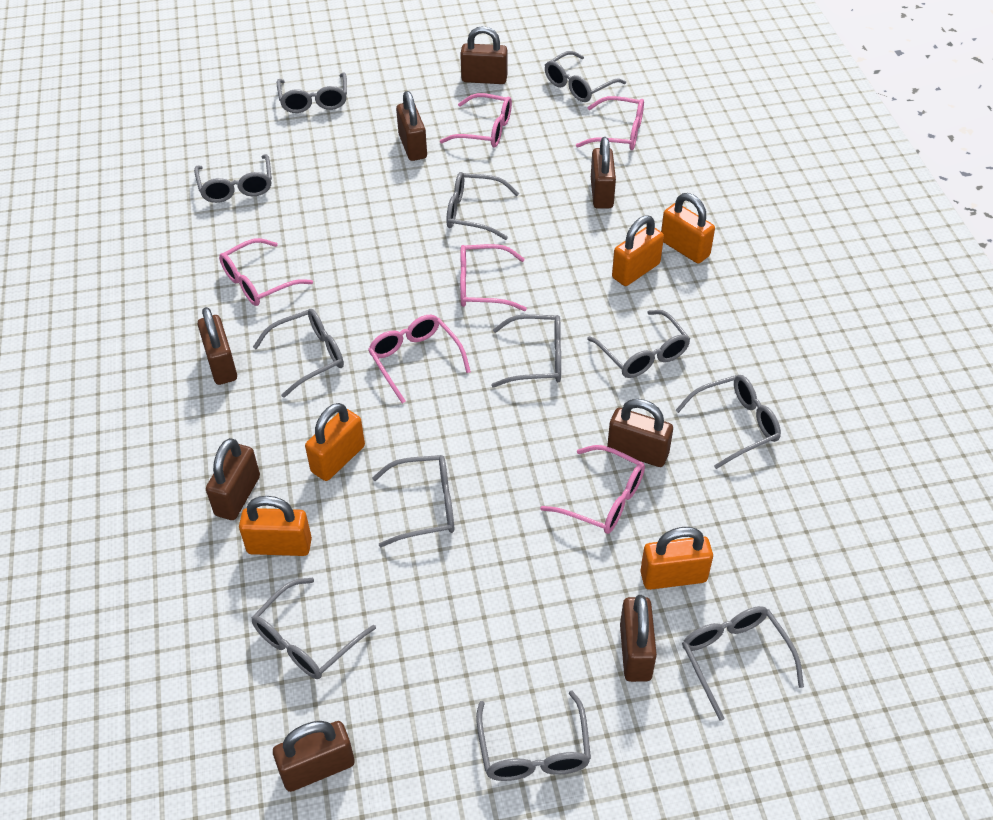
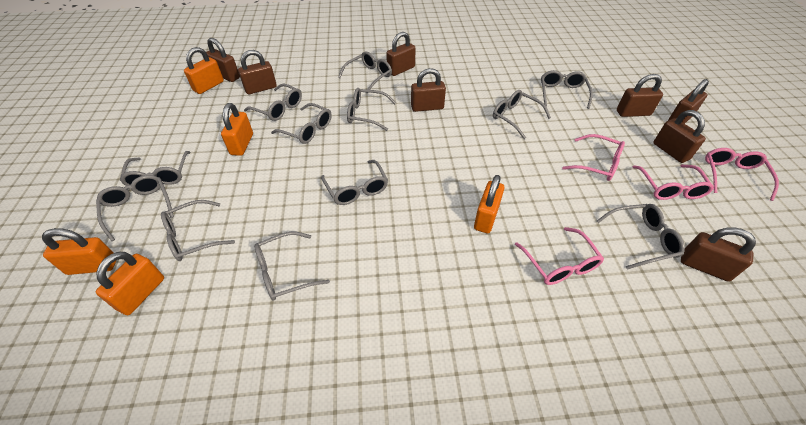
pink glasses: 6 -> 4

